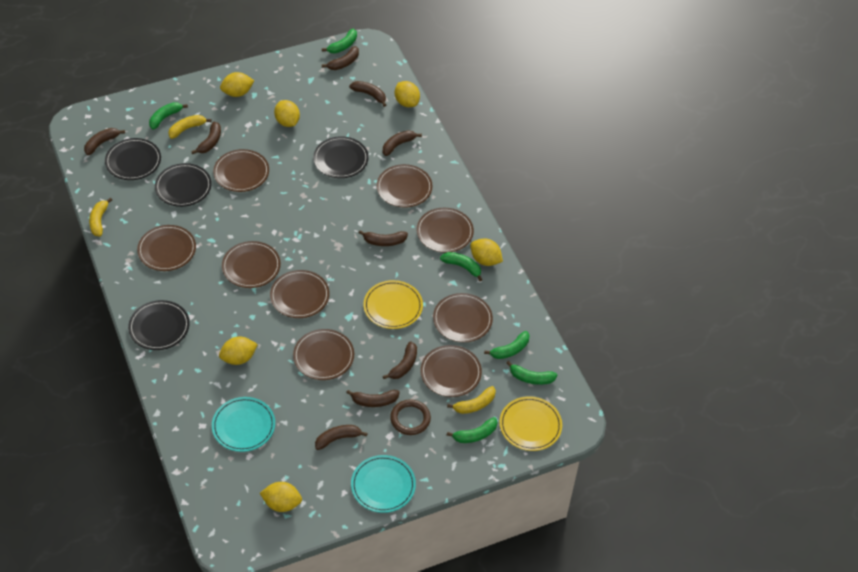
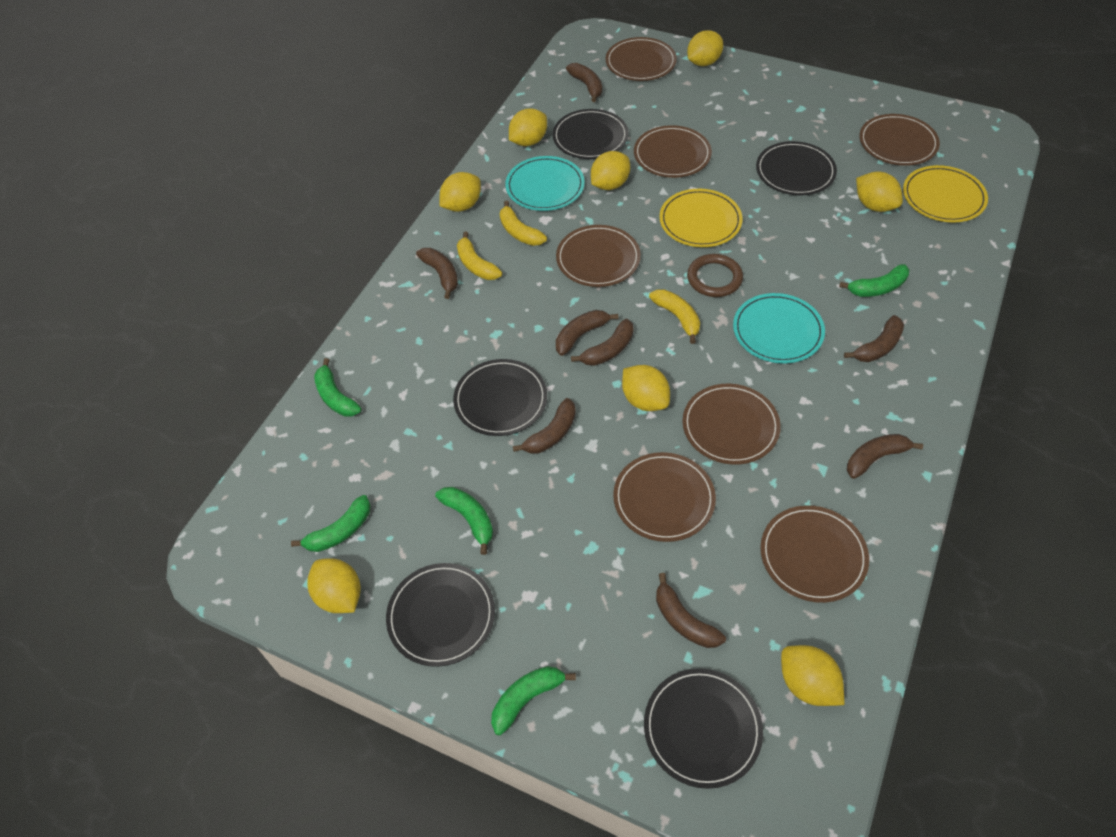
black plate: 4 -> 5
brown banana: 9 -> 8
brown plate: 9 -> 7
green banana: 6 -> 5
yellow lemon: 6 -> 8

